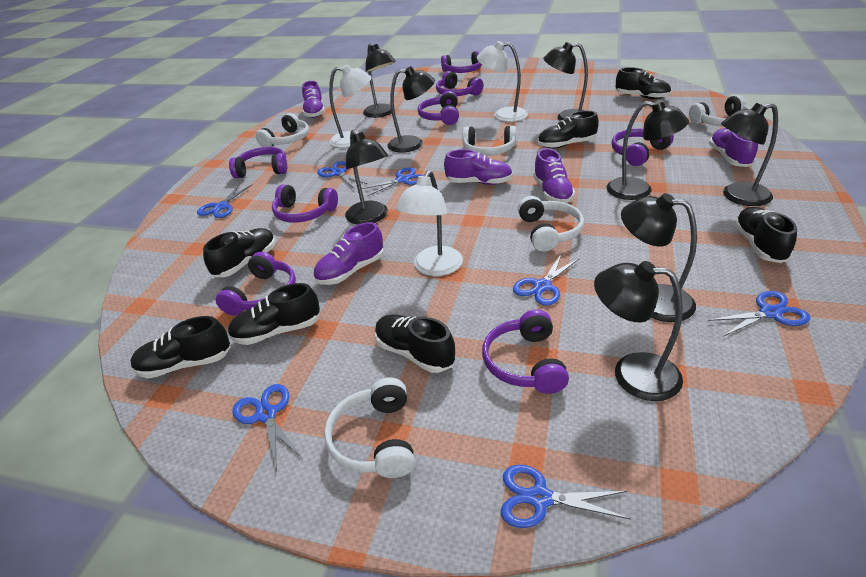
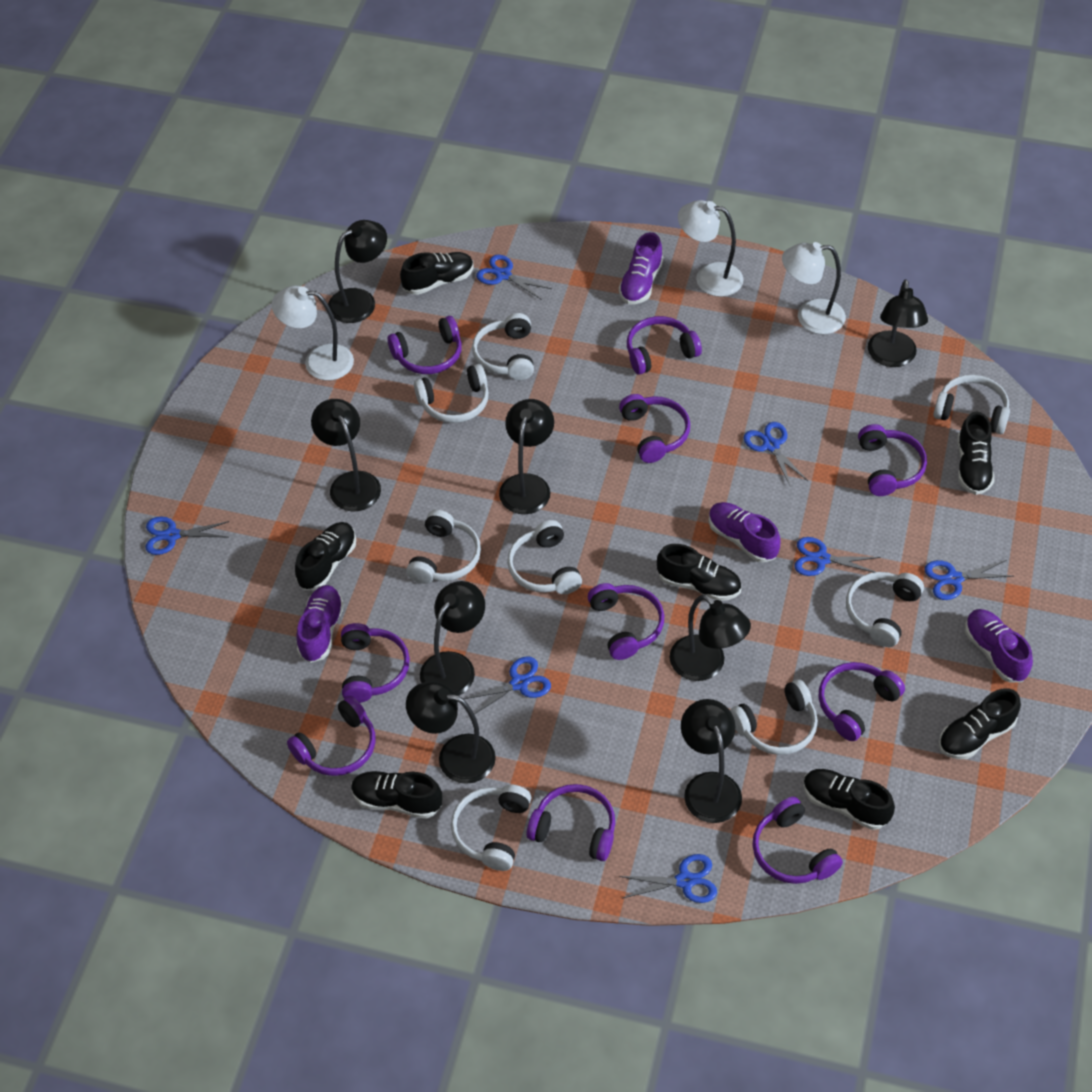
purple headphones: 8 -> 10
purple shoe: 5 -> 4
white headphones: 5 -> 8

